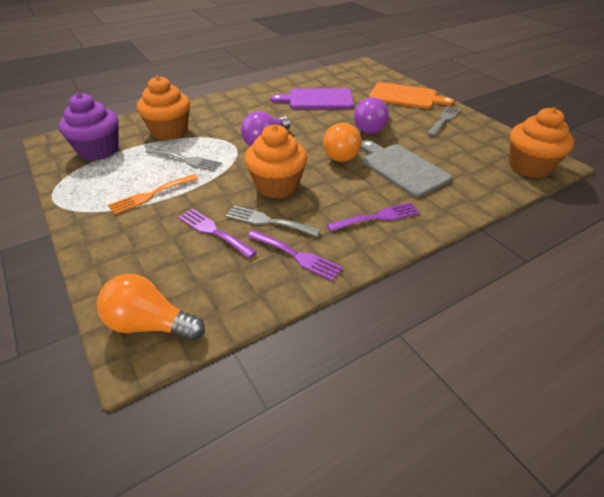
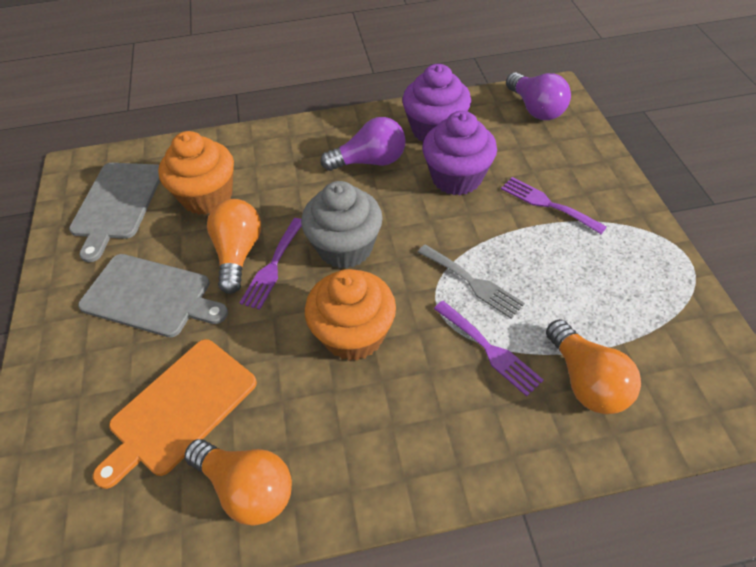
grey cupcake: 0 -> 1
grey cutting board: 1 -> 2
grey fork: 3 -> 1
orange cupcake: 3 -> 2
orange fork: 1 -> 0
orange light bulb: 2 -> 3
purple cupcake: 1 -> 2
purple cutting board: 1 -> 0

